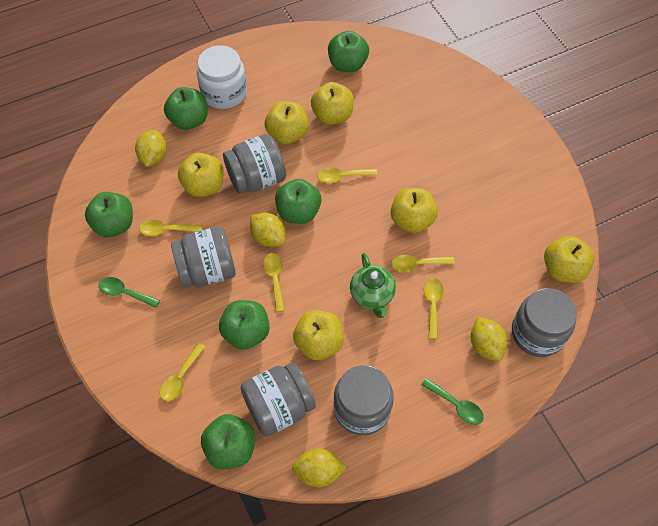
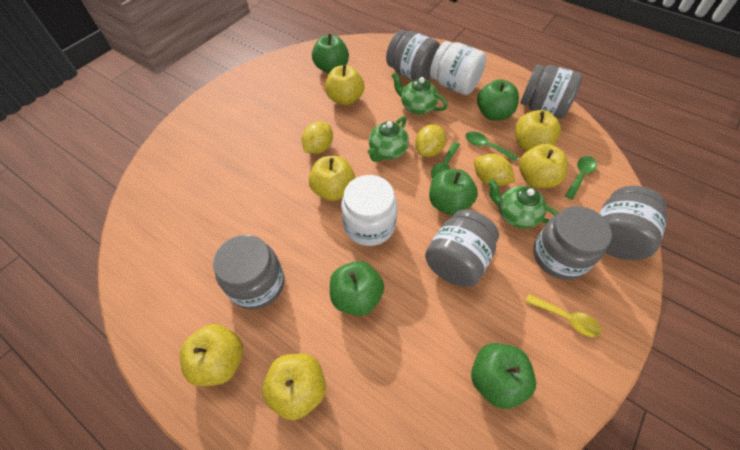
green apple: 6 -> 5
green spoon: 2 -> 3
green teapot: 1 -> 3
grey jar: 5 -> 6
white jar: 1 -> 2
yellow lemon: 4 -> 3
yellow spoon: 6 -> 1

